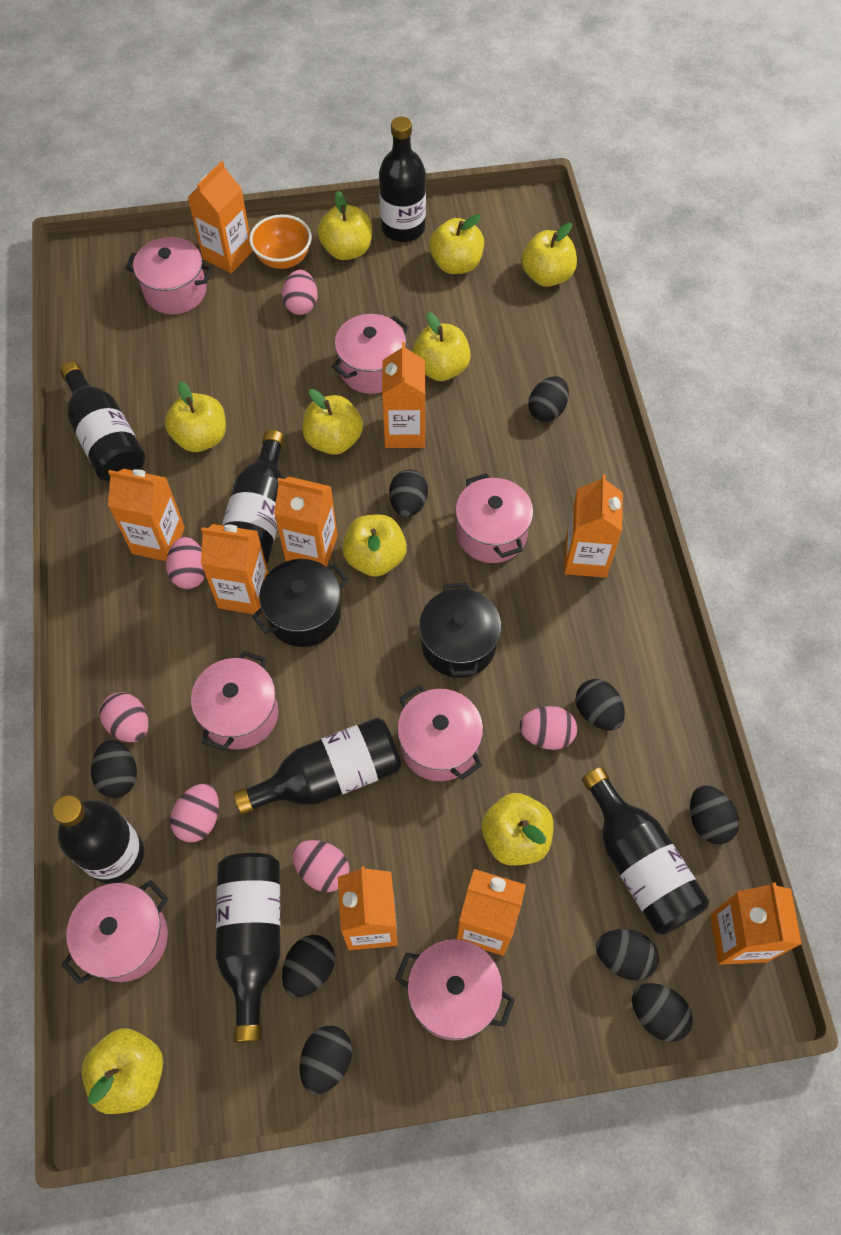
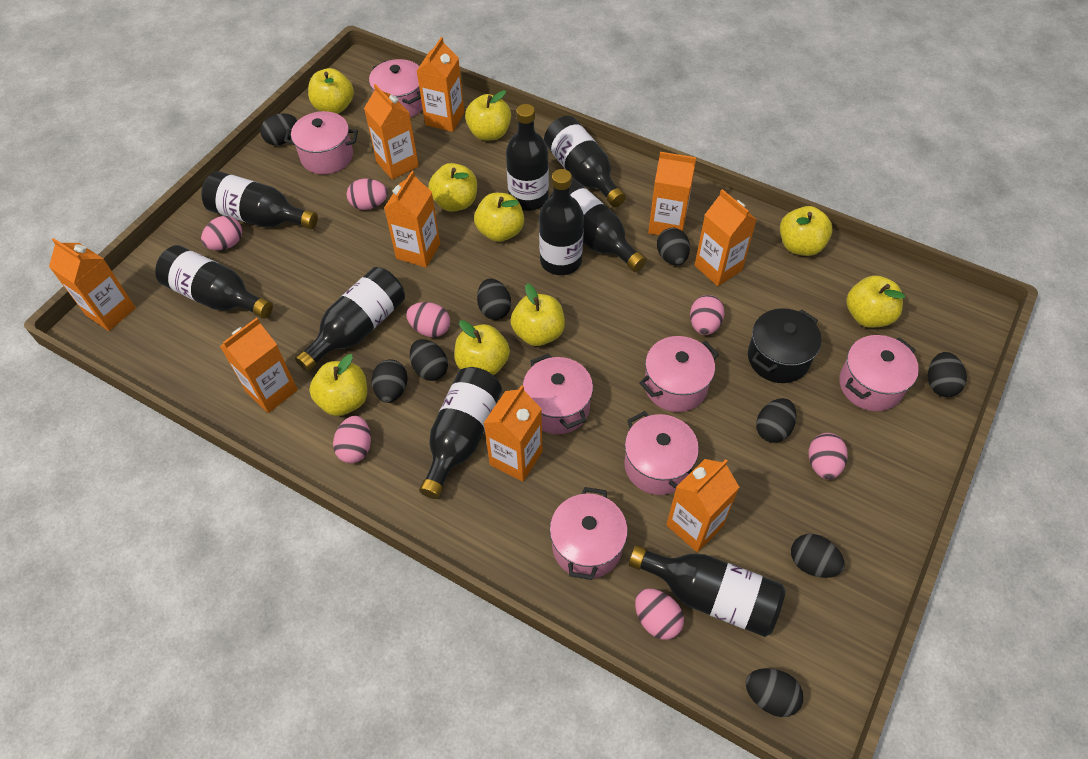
black bottle: 7 -> 9
black pot: 2 -> 1
orange bowl: 1 -> 0
pink egg: 6 -> 7

